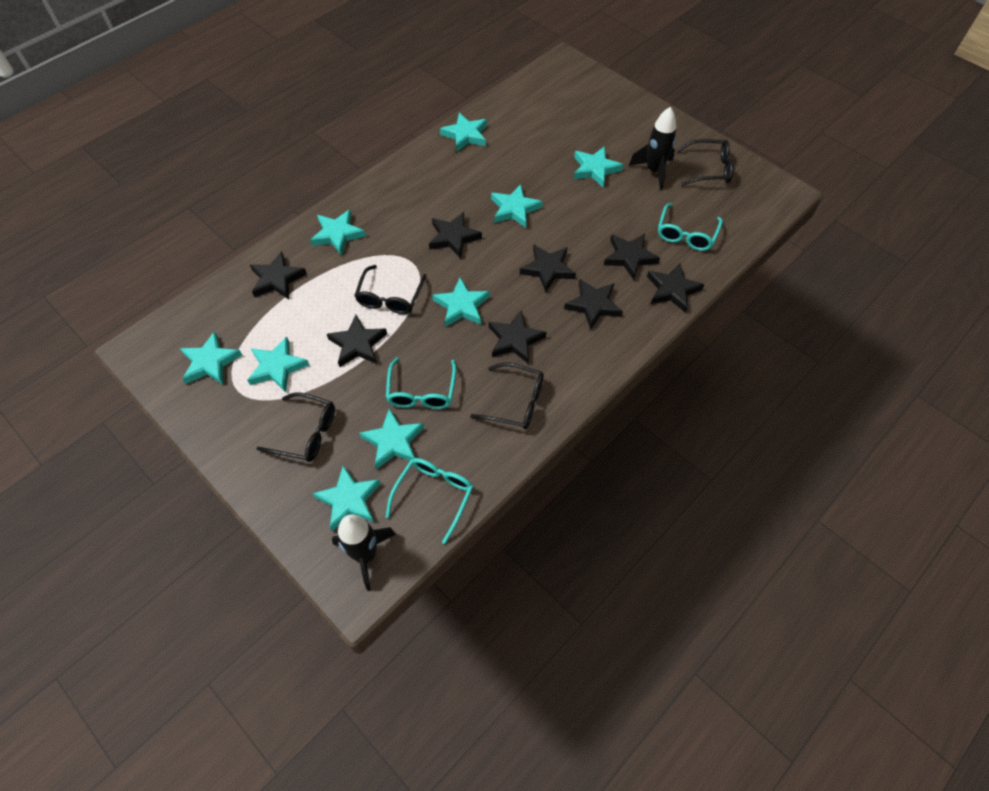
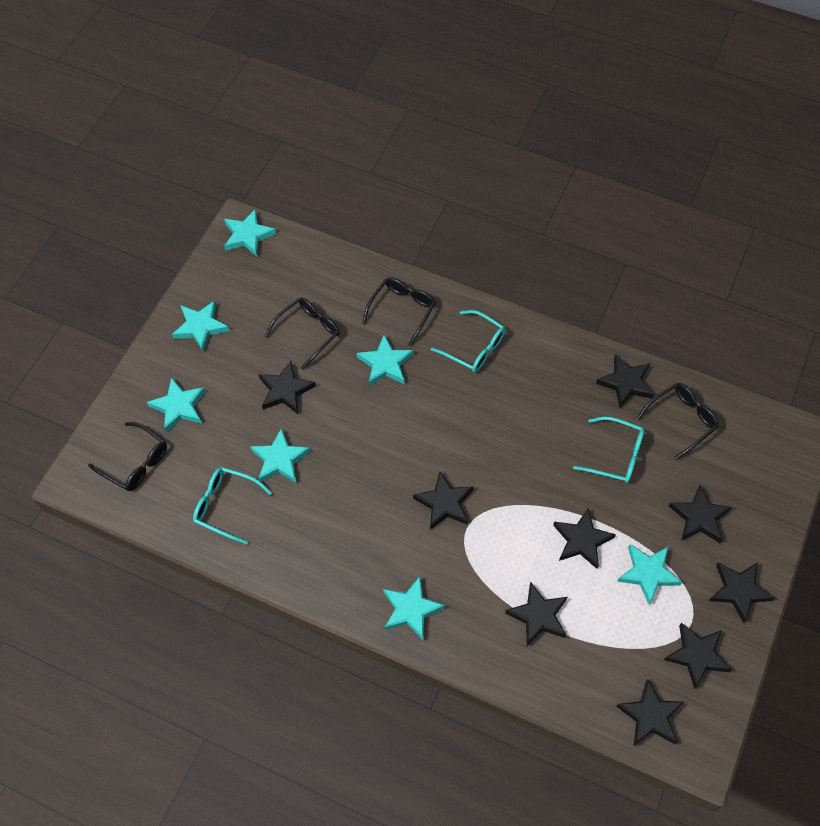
black rocket: 2 -> 0
black star: 8 -> 9
turquoise star: 9 -> 7

